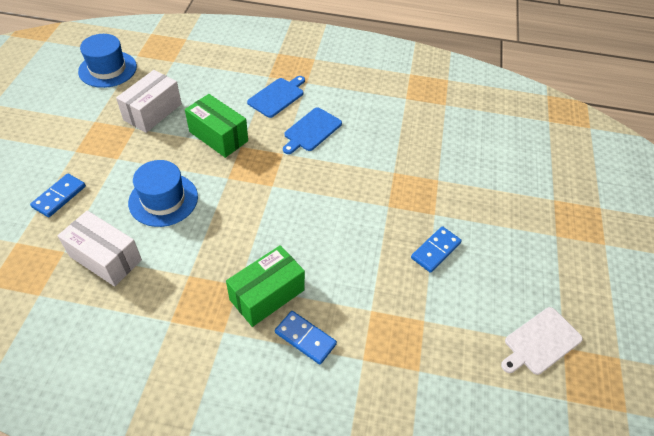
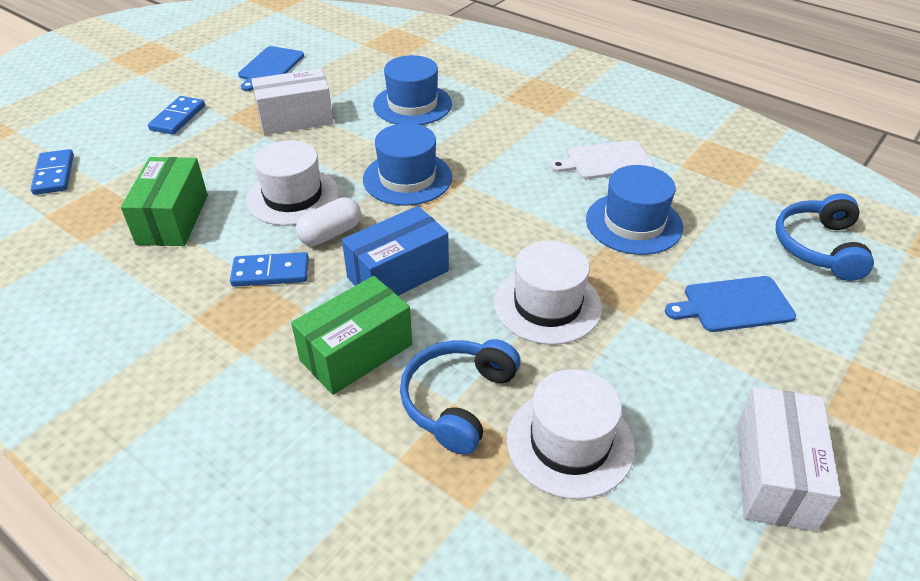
blue box: 0 -> 1
blue hat: 2 -> 3
blue headphones: 0 -> 2
white capsule: 0 -> 1
white hat: 0 -> 3

